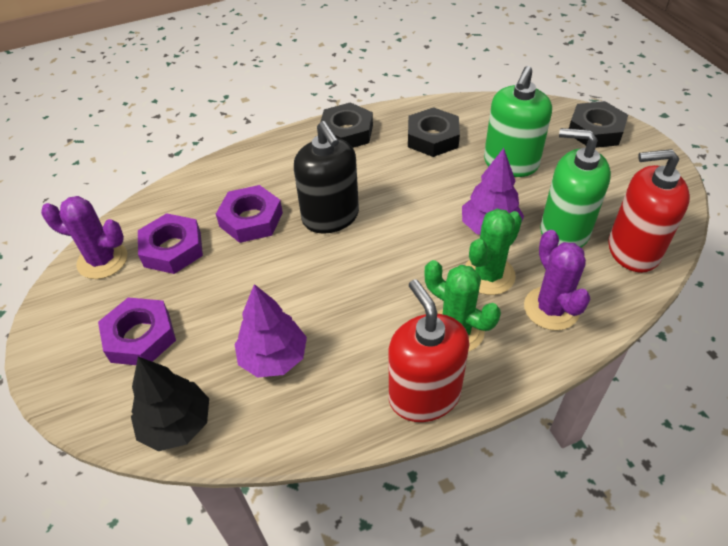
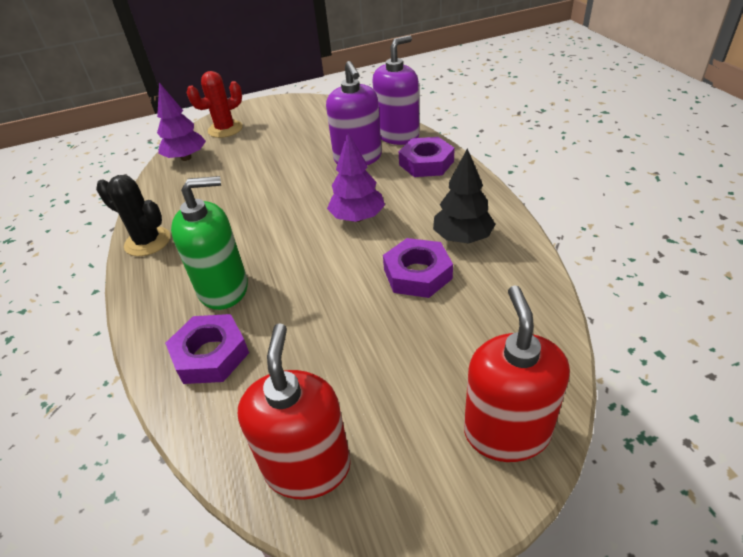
black cactus: 0 -> 1
black nut: 3 -> 0
black soap dispenser: 1 -> 0
green cactus: 2 -> 0
green soap dispenser: 2 -> 1
purple cactus: 2 -> 0
purple soap dispenser: 0 -> 2
red cactus: 0 -> 1

